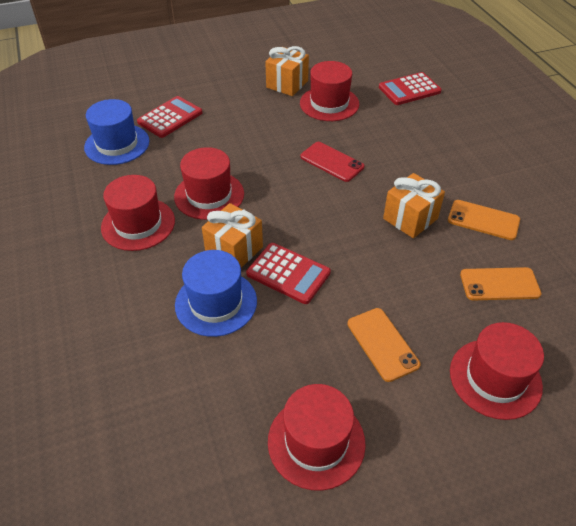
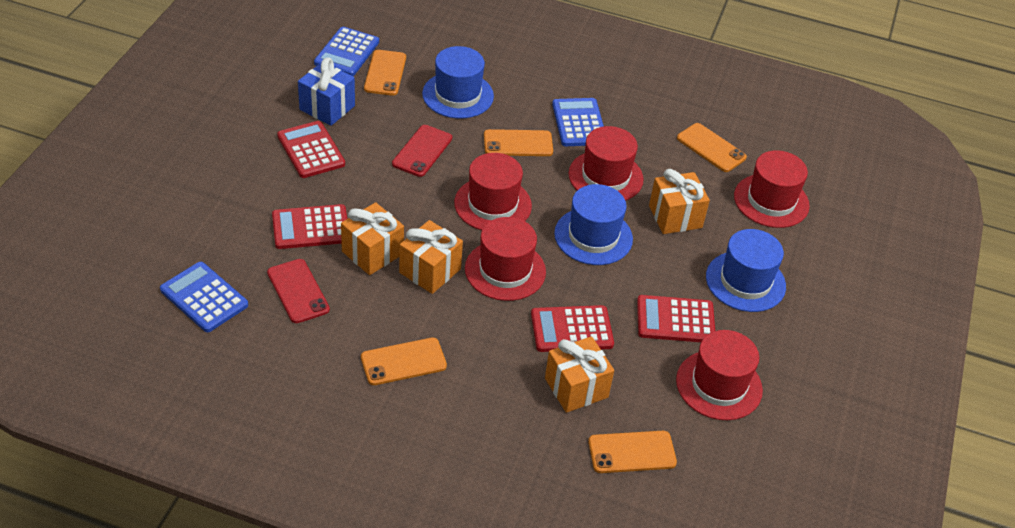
blue calculator: 0 -> 3
blue gift: 0 -> 1
blue hat: 2 -> 3
orange gift: 3 -> 4
orange phone: 3 -> 5
red calculator: 3 -> 4
red phone: 1 -> 2

